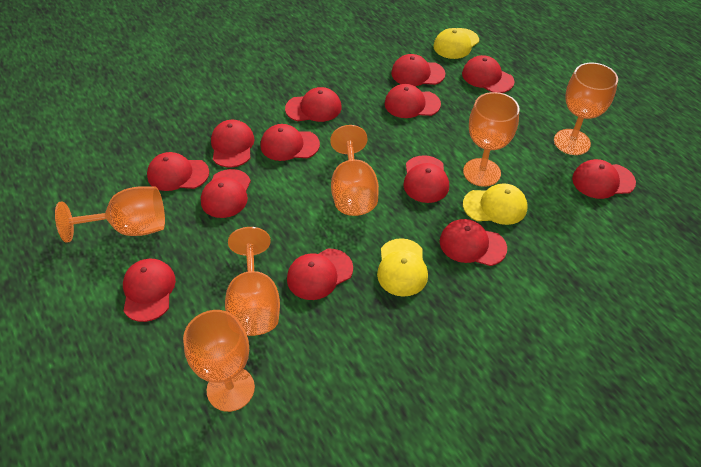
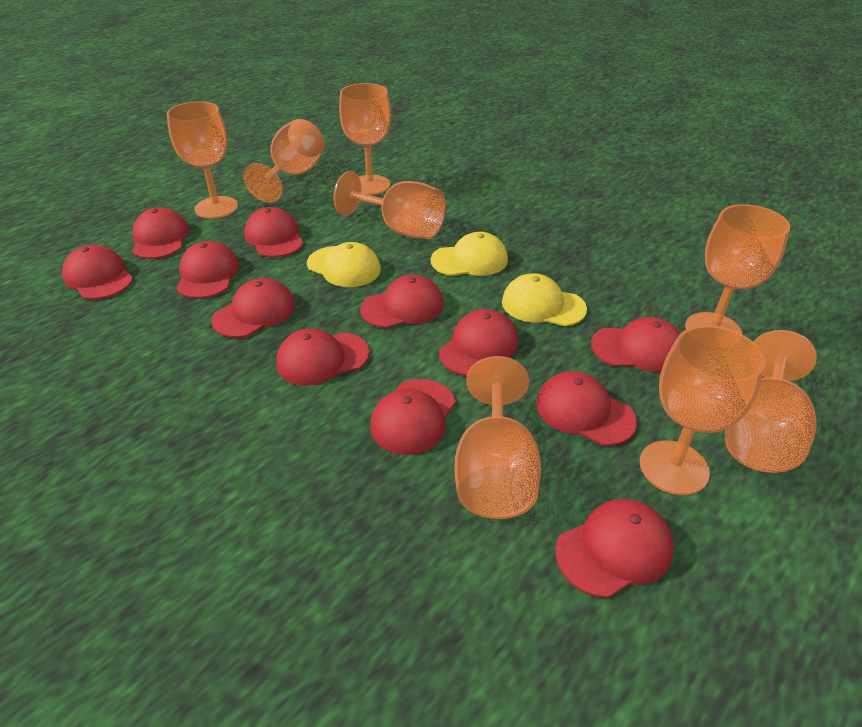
orange goblet: 6 -> 8
red cap: 13 -> 12

